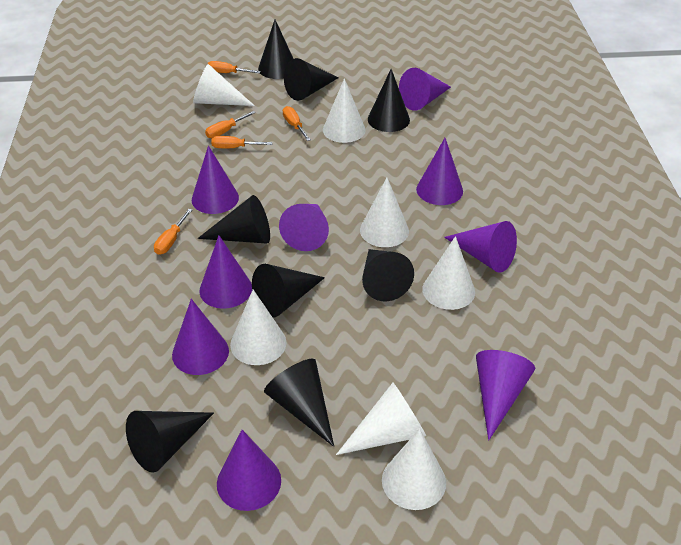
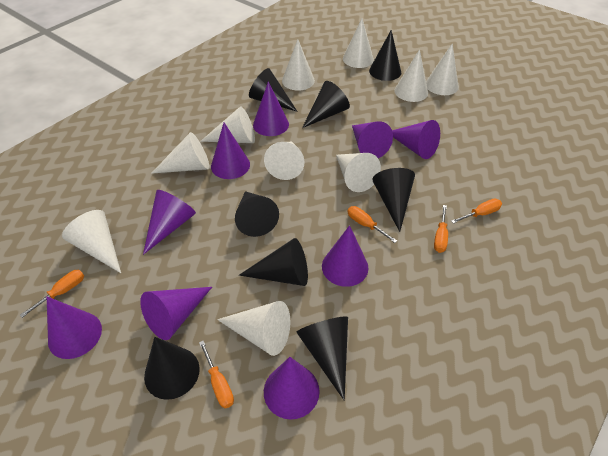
white cone: 7 -> 10

